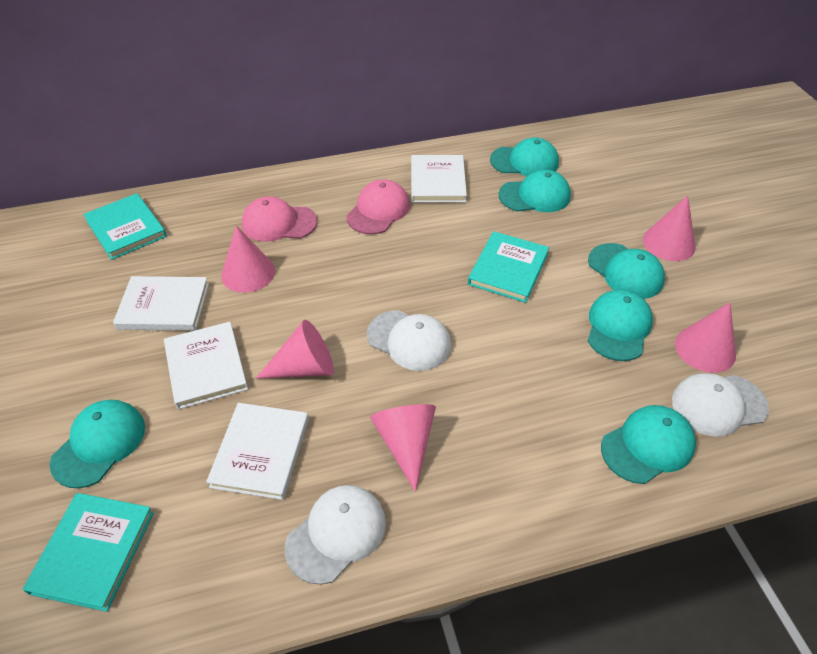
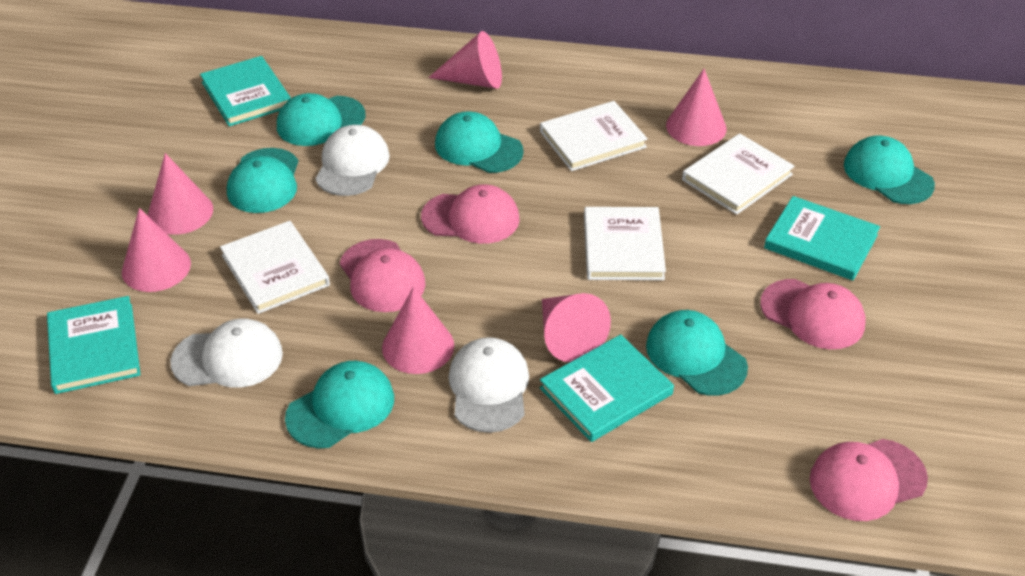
pink cap: 2 -> 4
pink cone: 5 -> 6
turquoise book: 3 -> 4

